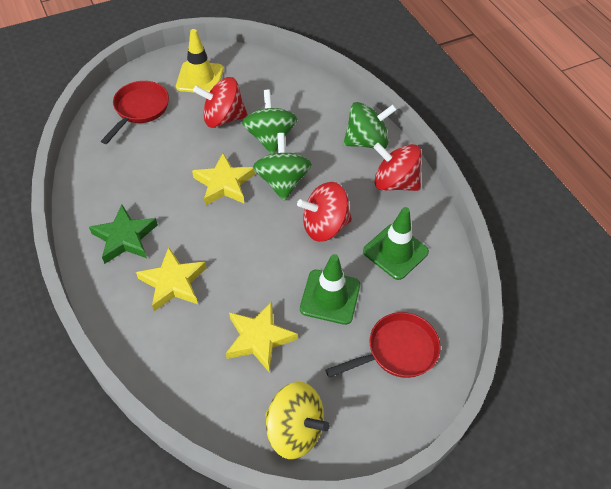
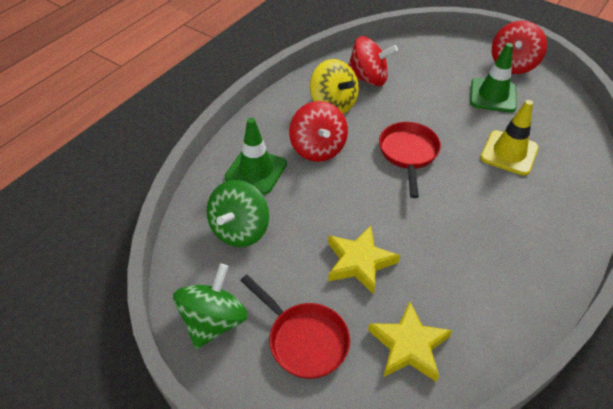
green spinning top: 3 -> 2
green star: 1 -> 0
yellow star: 3 -> 2

